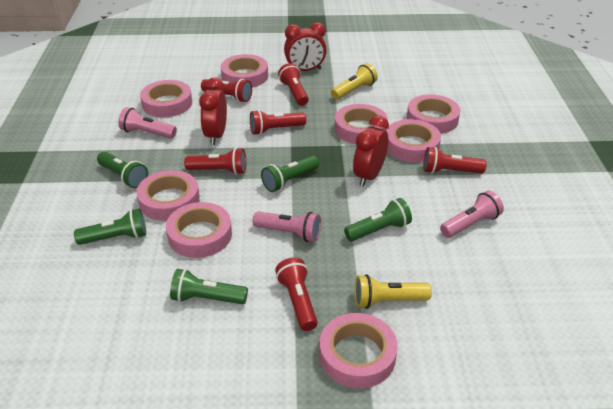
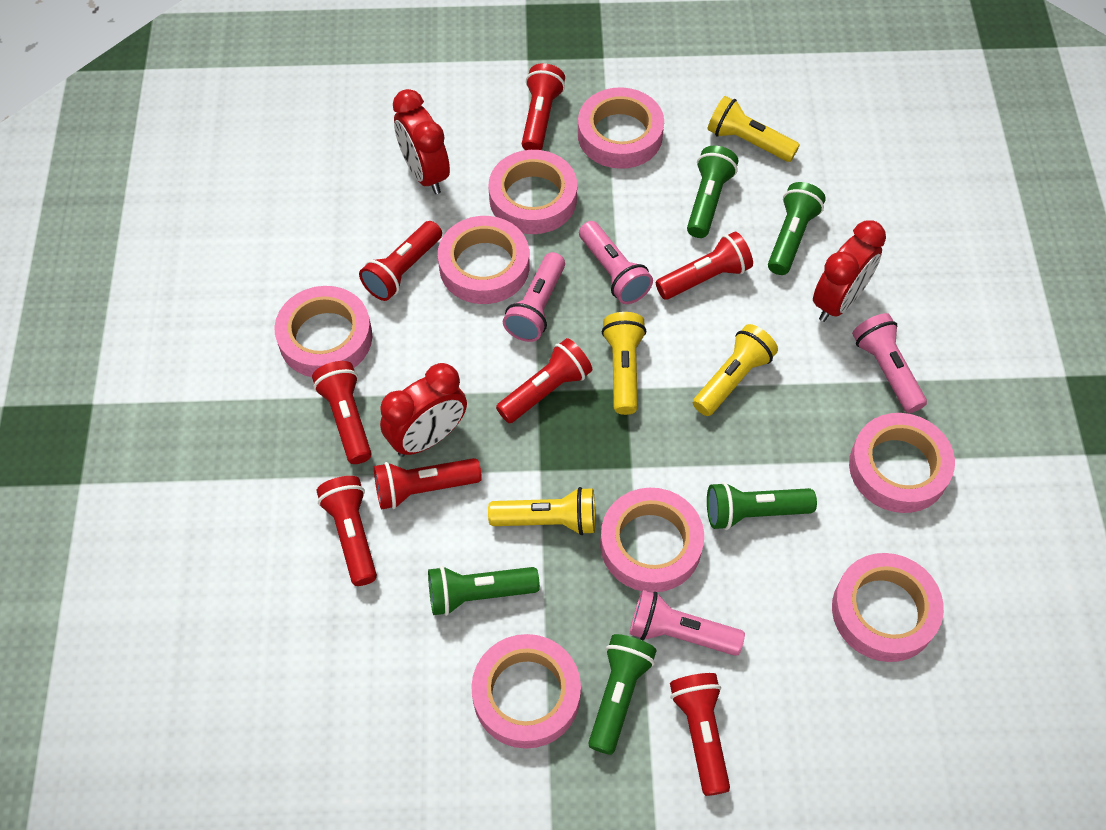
pink flashlight: 3 -> 4
red flashlight: 6 -> 8
yellow flashlight: 2 -> 4

